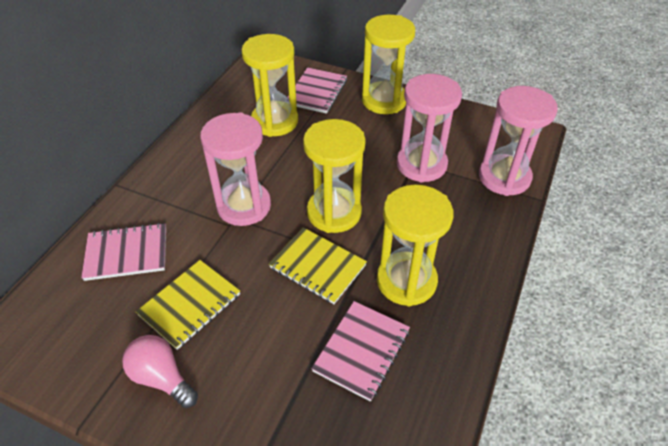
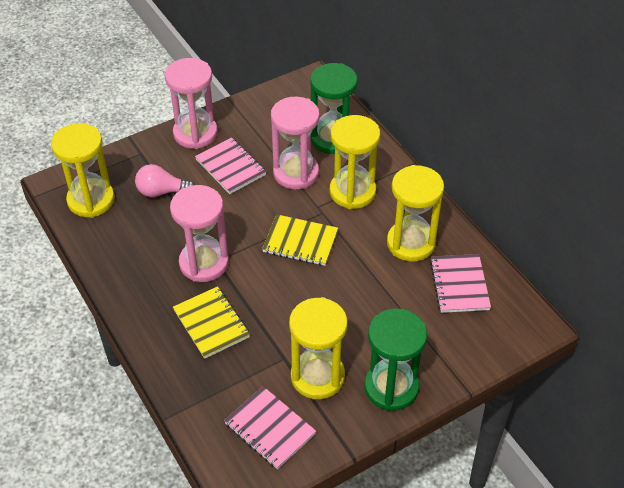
green hourglass: 0 -> 2

